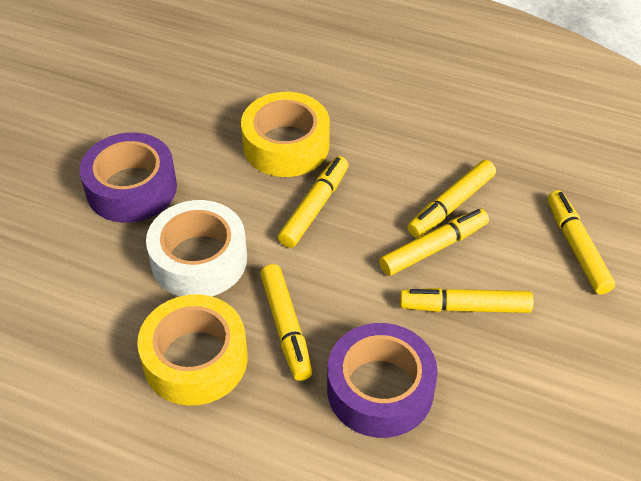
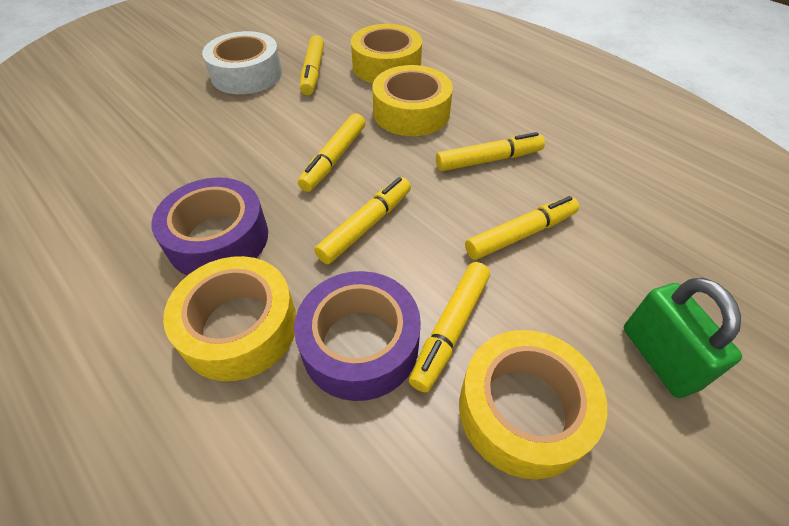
green padlock: 0 -> 1
yellow tape: 2 -> 4

